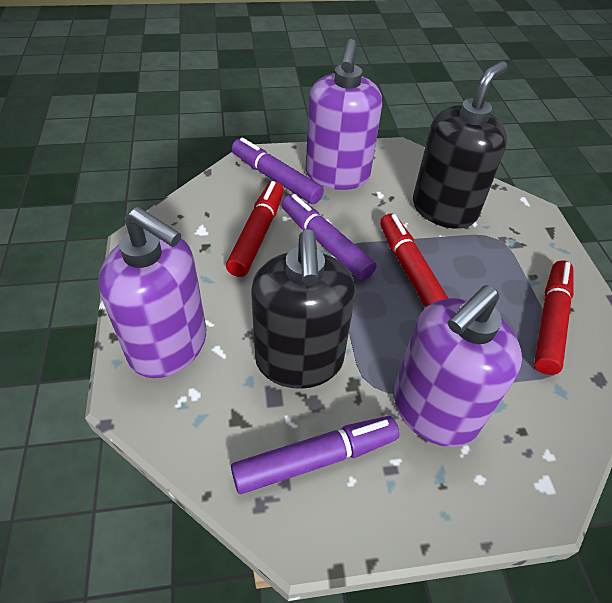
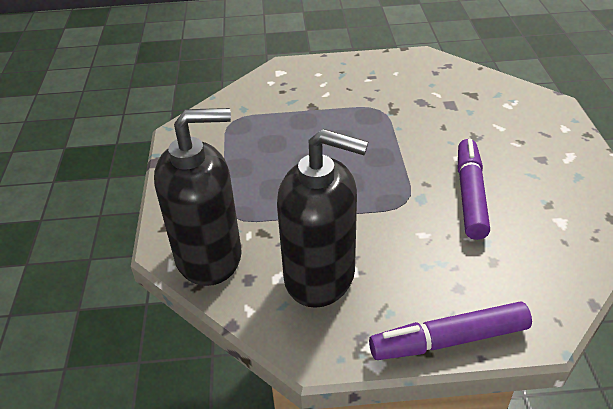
purple marker: 3 -> 2
purple soap dispenser: 3 -> 0
red marker: 3 -> 0

